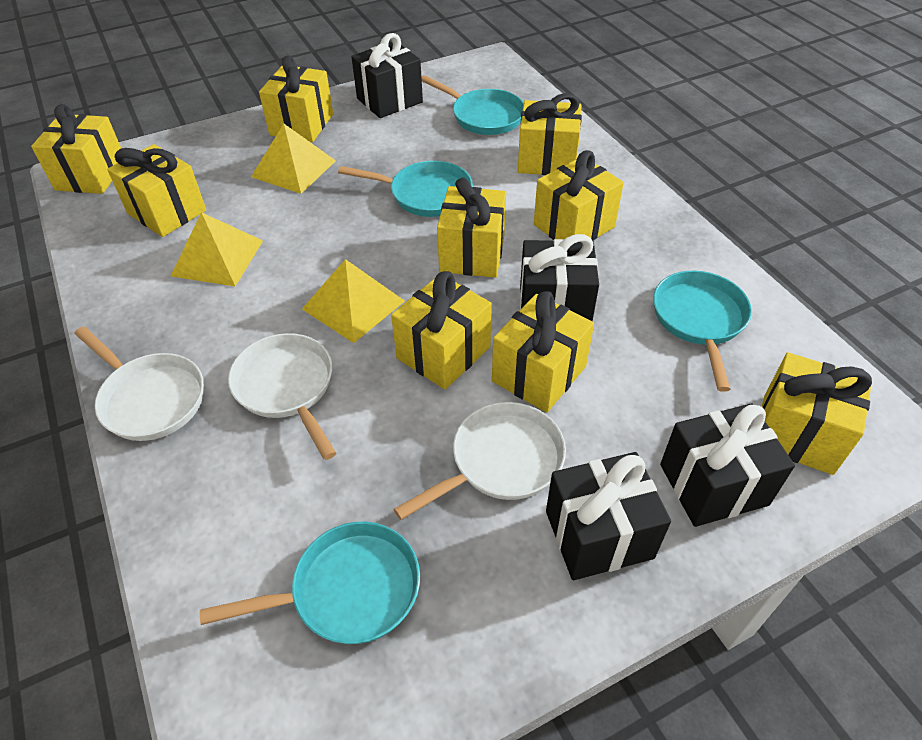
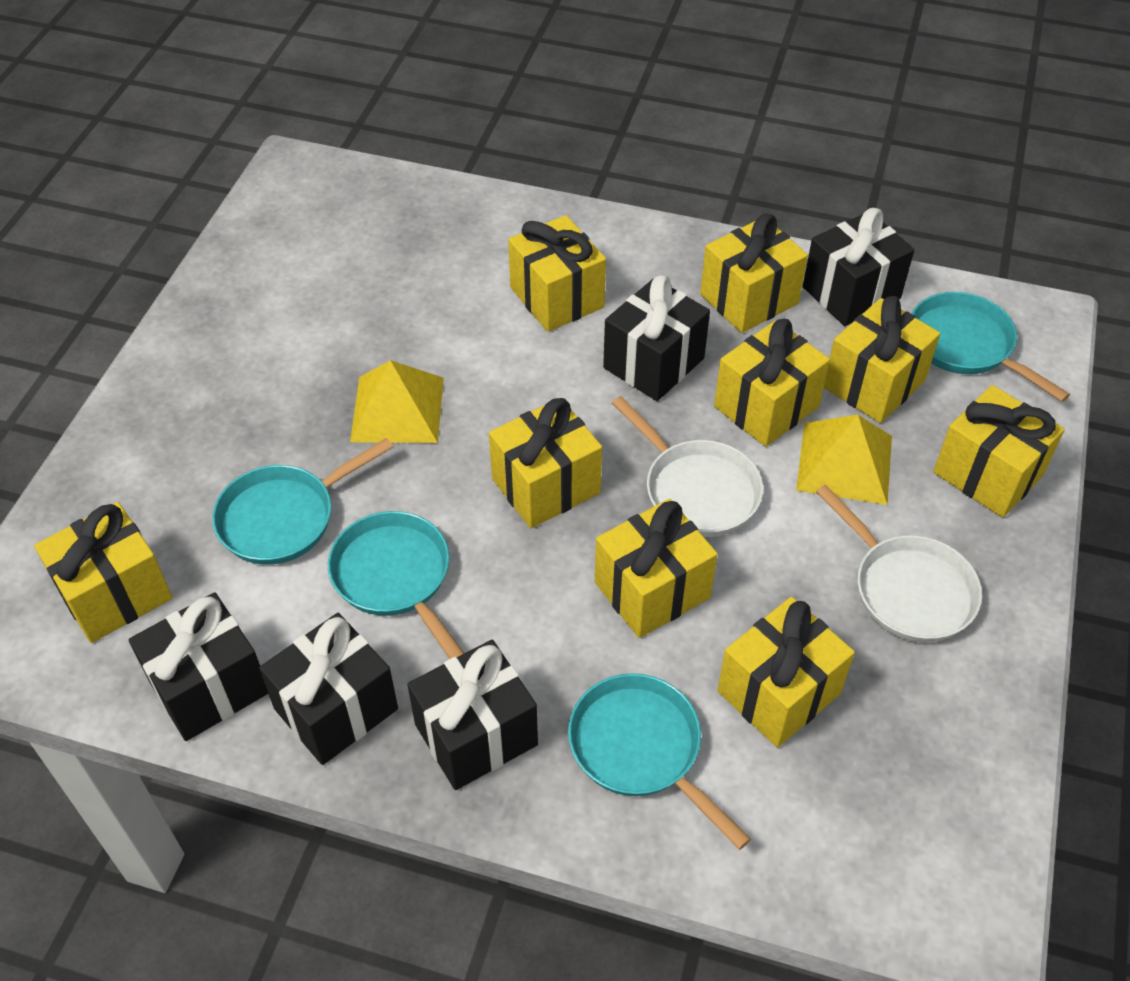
black gift: 4 -> 5
white pan: 3 -> 2
yellow pyramid: 3 -> 2

